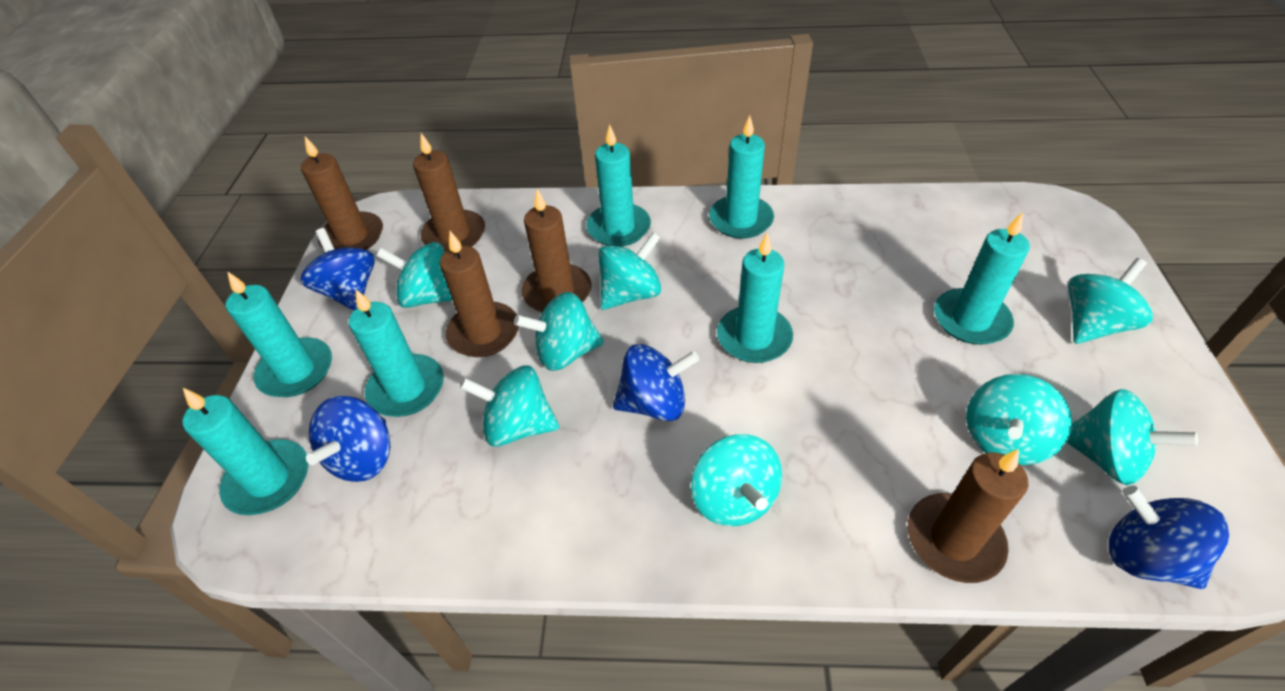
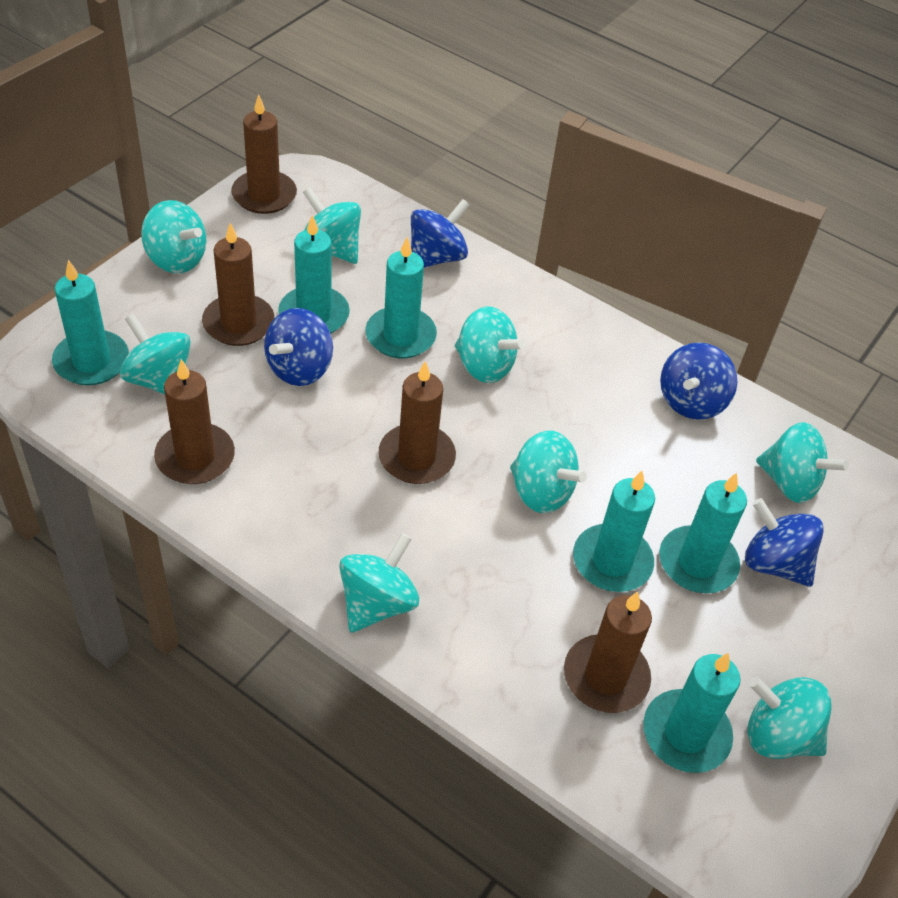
turquoise candle: 7 -> 6

